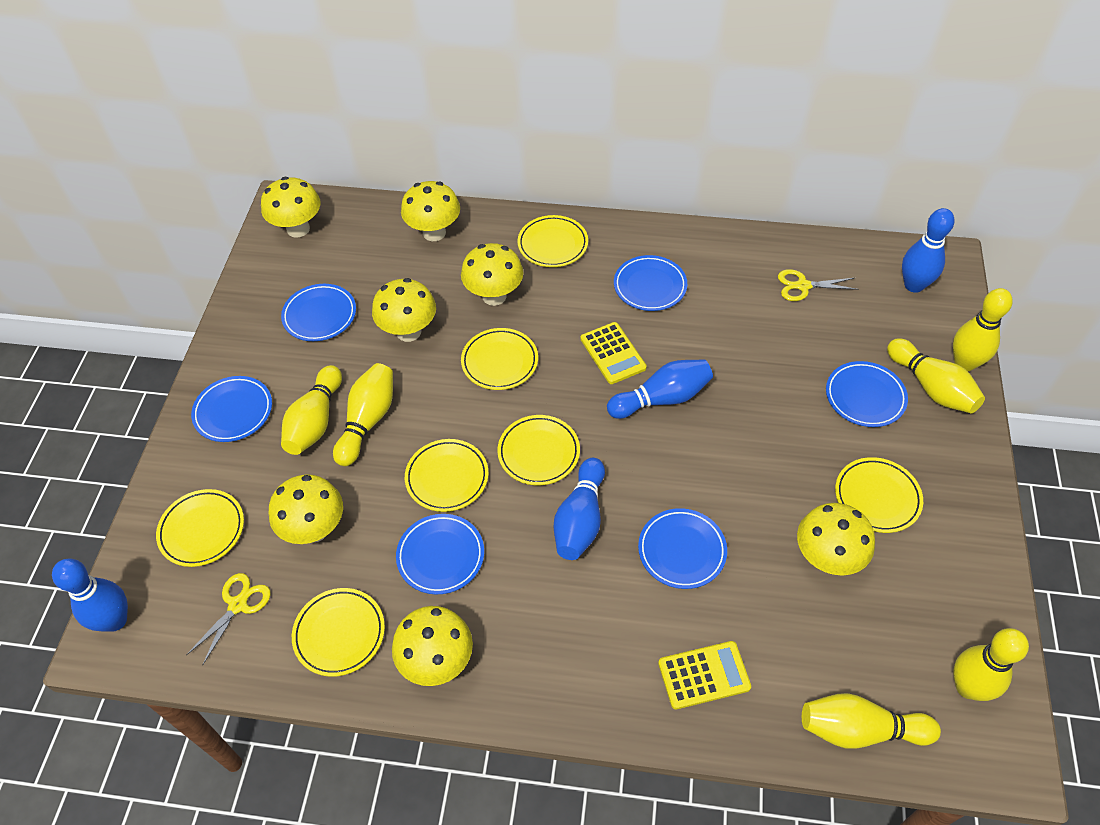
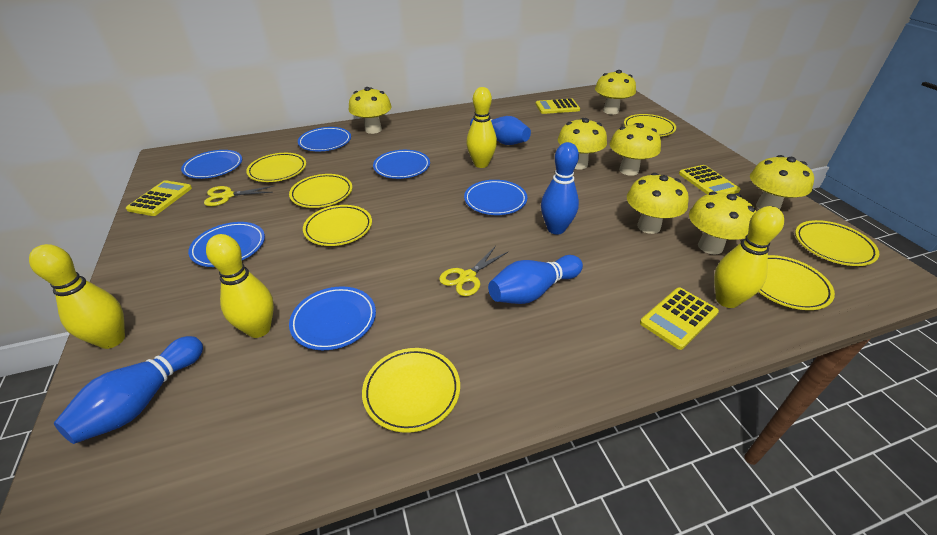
yellow bowling pin: 6 -> 4
yellow calculator: 2 -> 4

